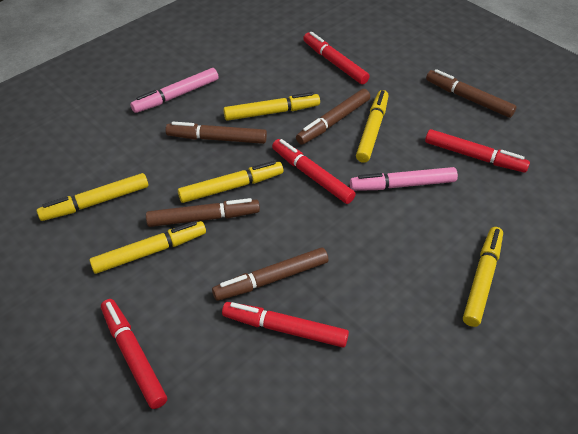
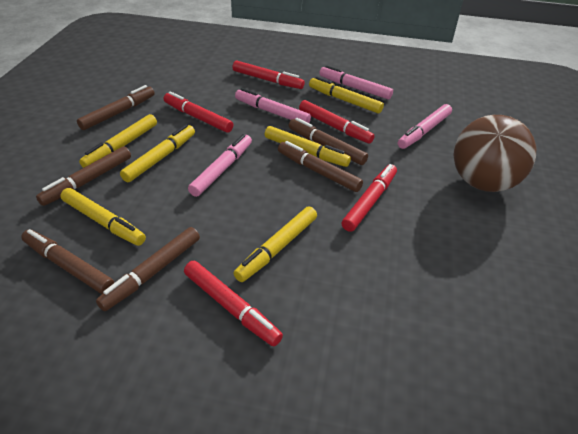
brown ball: 0 -> 1
brown marker: 5 -> 6
pink marker: 2 -> 4

